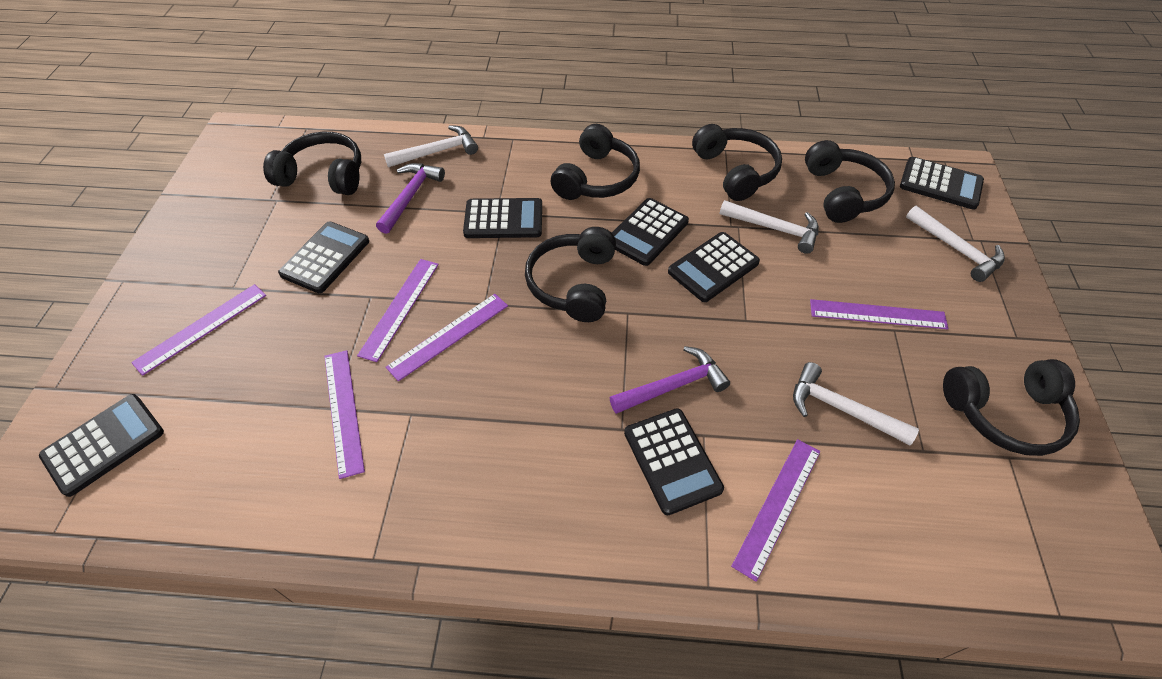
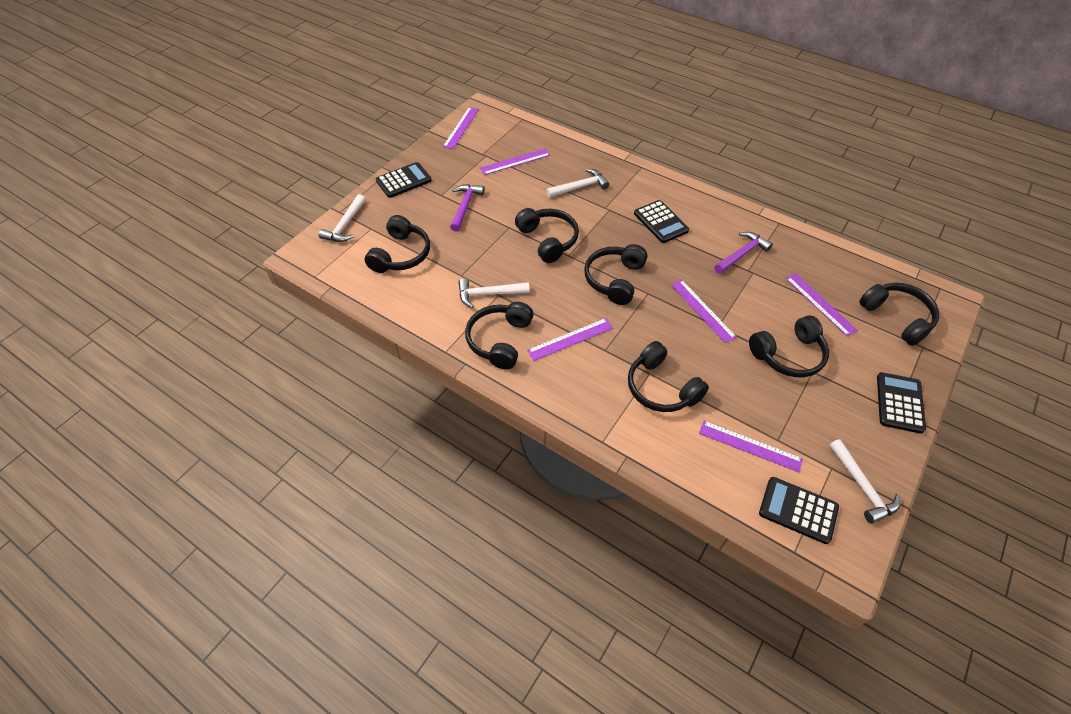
black calculator: 7 -> 4
black headphones: 6 -> 7

